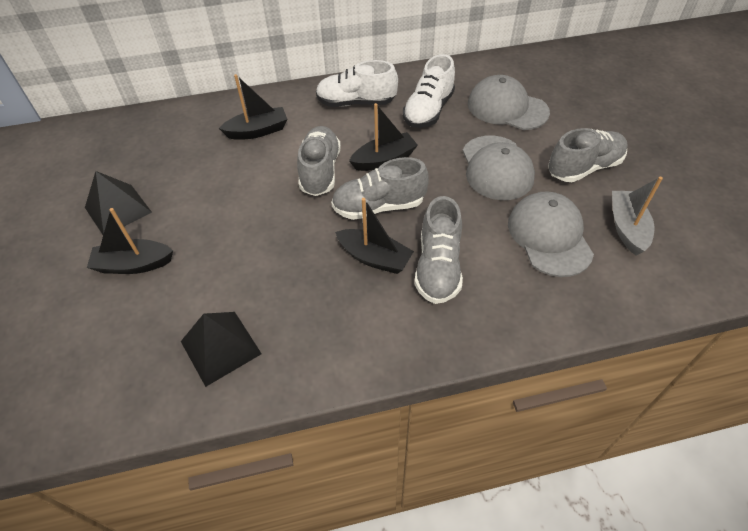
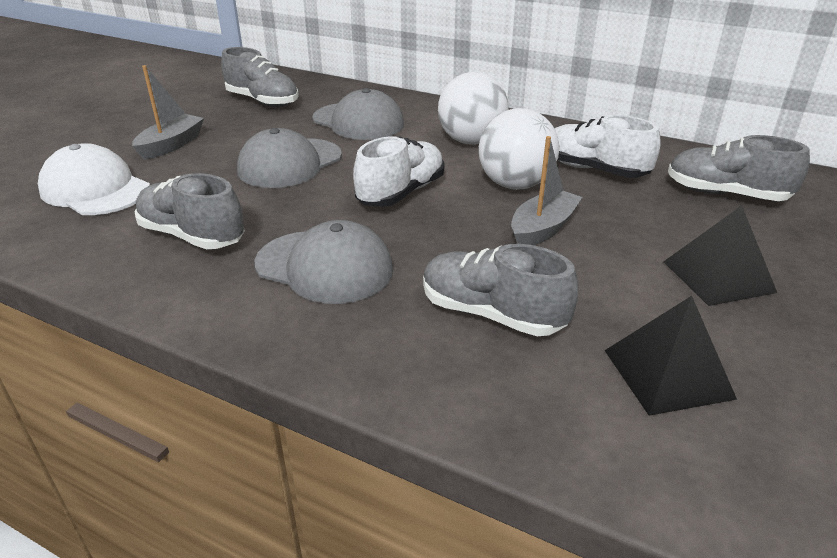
black boat: 4 -> 0
grey boat: 1 -> 2
white ball: 0 -> 2
white cap: 0 -> 1

